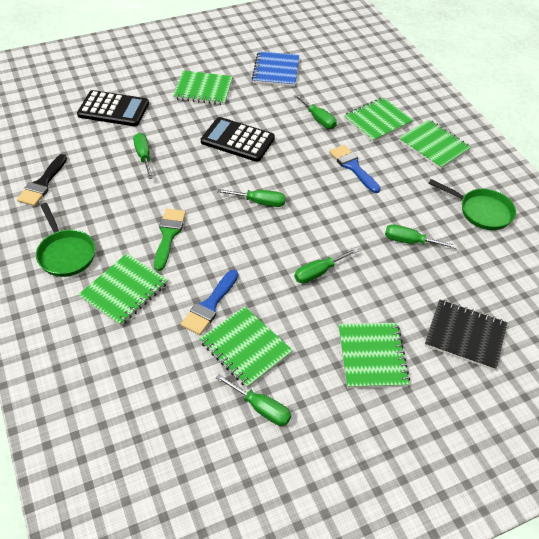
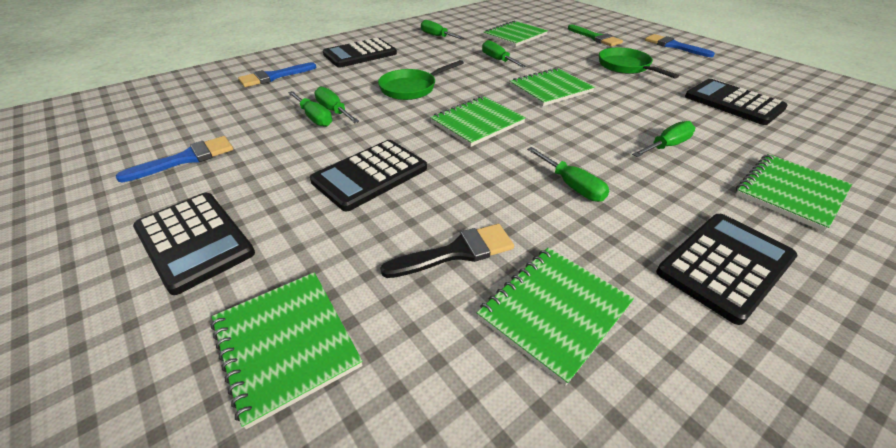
black calculator: 2 -> 5
black notebook: 1 -> 0
blue brush: 2 -> 3
blue notebook: 1 -> 0

